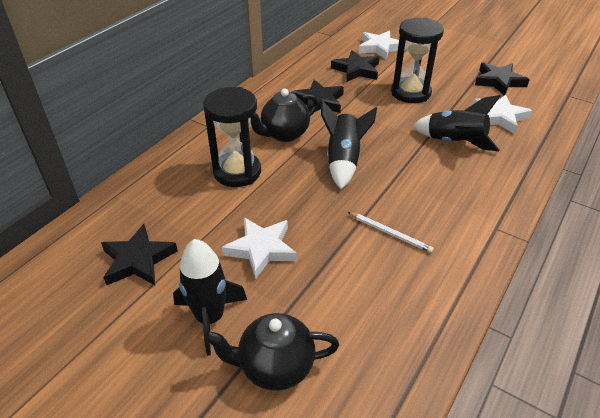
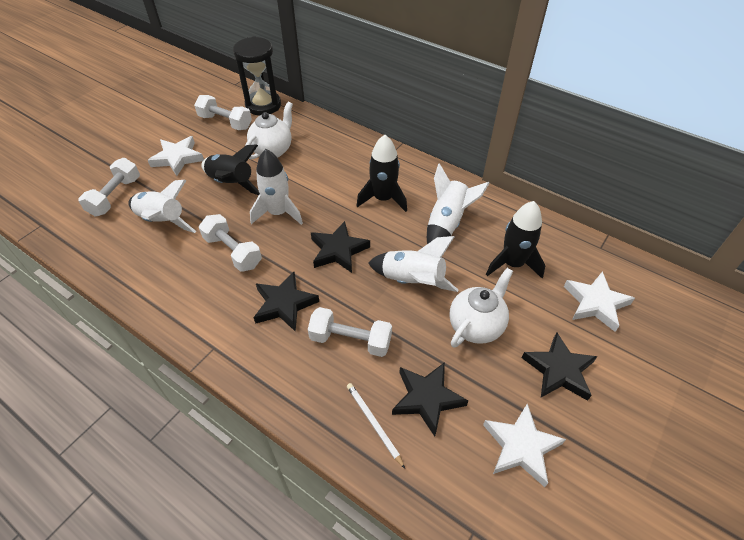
black hourglass: 2 -> 1
black teapot: 2 -> 0
white dumbbell: 0 -> 4
white rocket: 0 -> 4
white teapot: 0 -> 2

